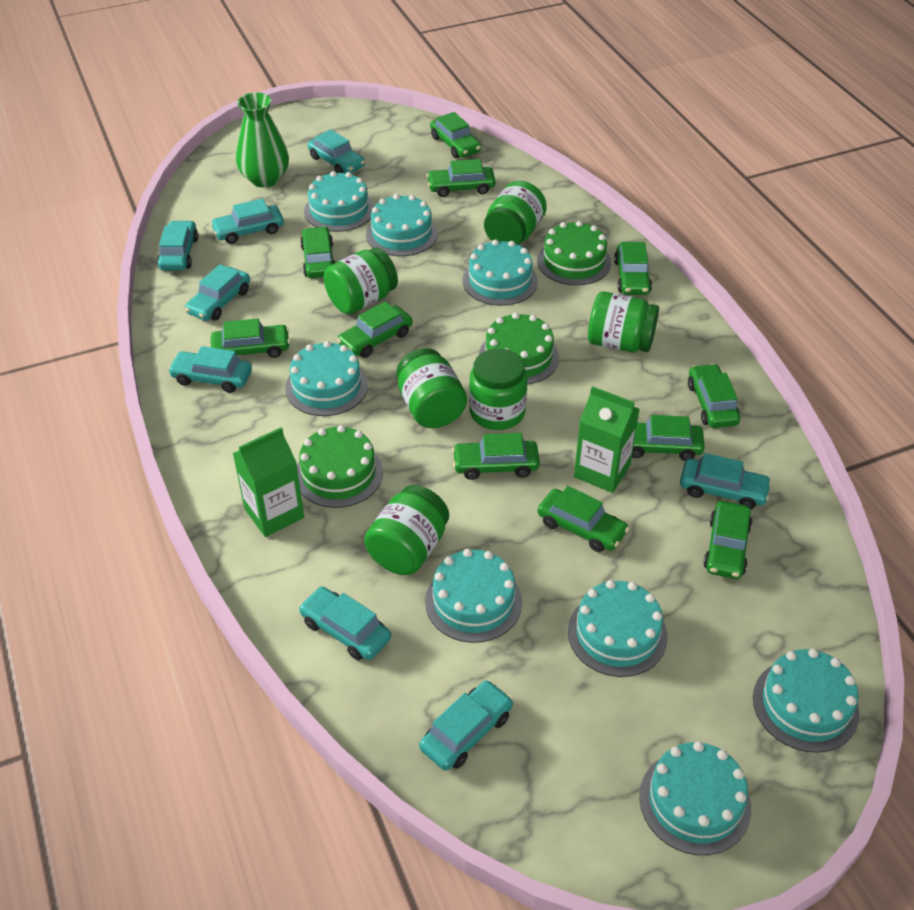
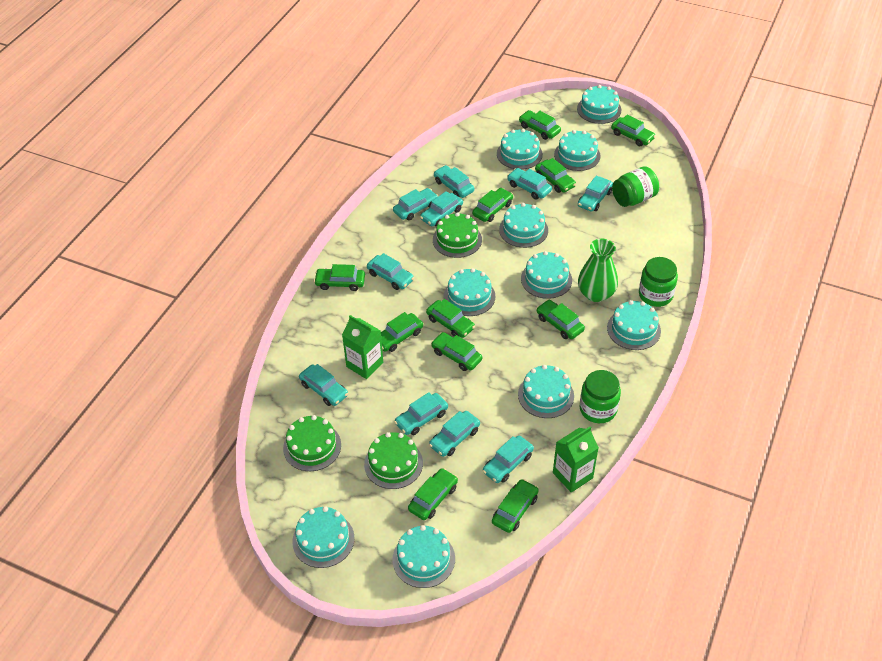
green jar: 6 -> 3
turquoise cake: 8 -> 10
turquoise car: 8 -> 10

